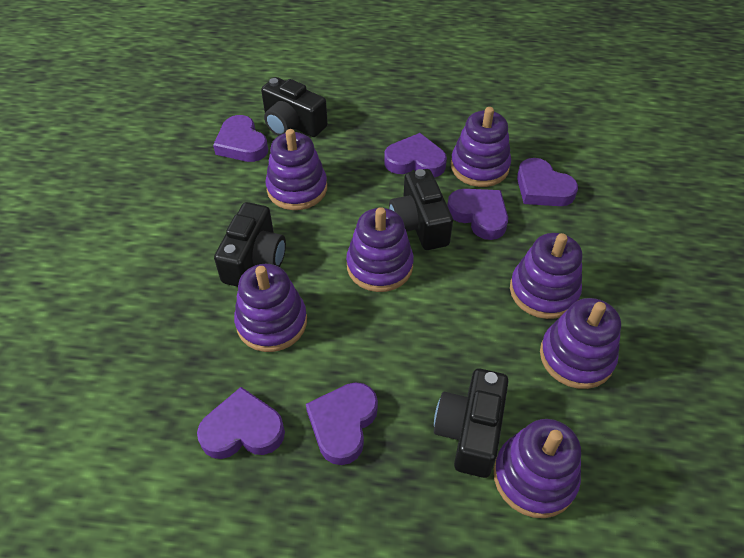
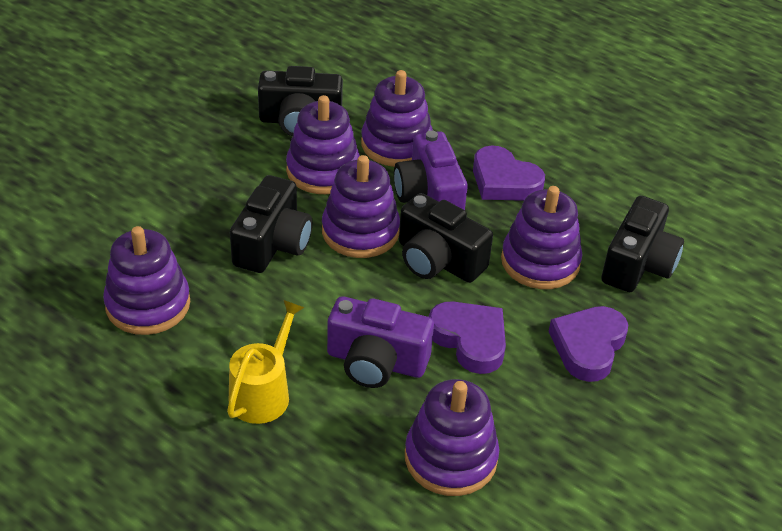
purple camera: 0 -> 2
purple heart: 6 -> 3
purple stacking toy: 7 -> 6
yellow watering can: 0 -> 1

